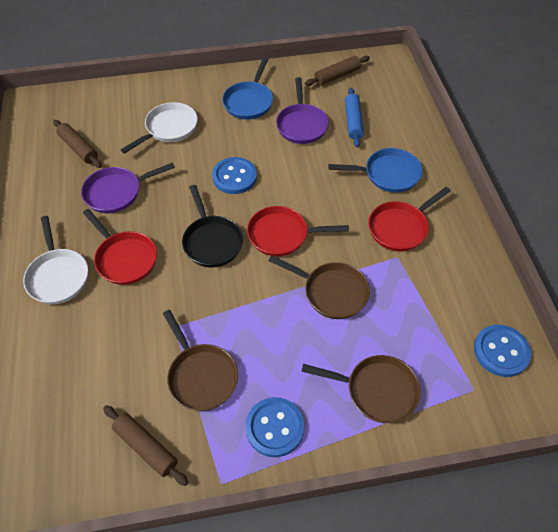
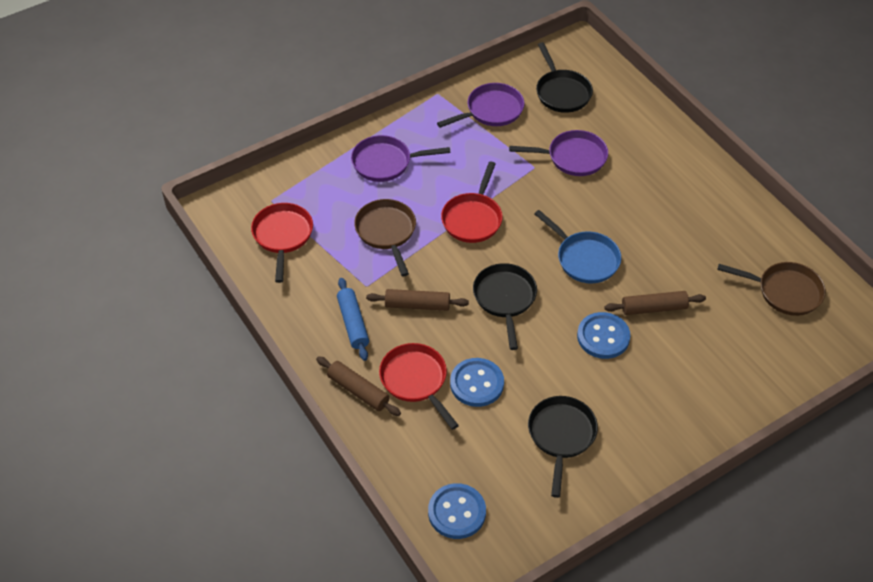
black pan: 1 -> 3
blue pan: 2 -> 1
brown pan: 3 -> 2
purple pan: 2 -> 3
white pan: 2 -> 0

